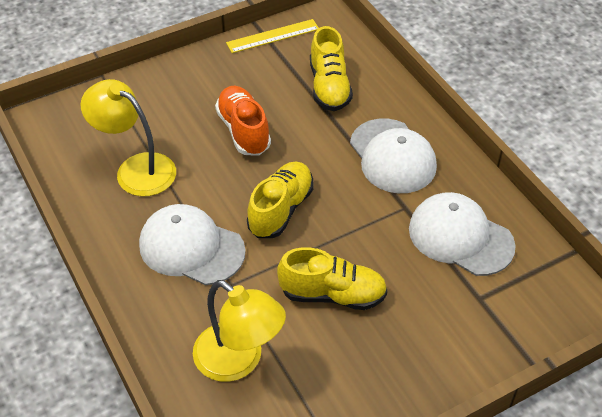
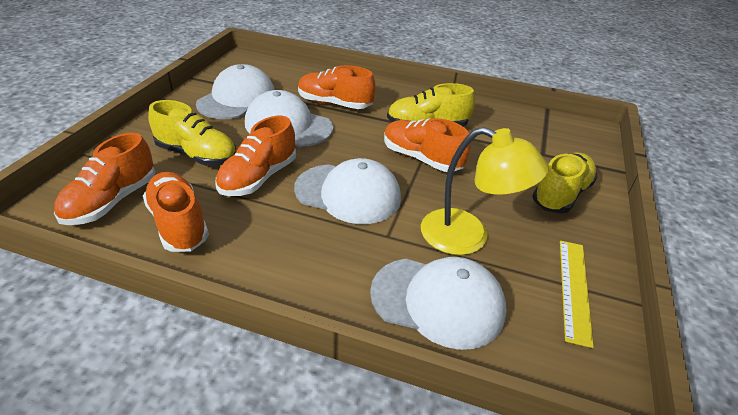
orange shoe: 1 -> 5
white cap: 3 -> 4
yellow lamp: 2 -> 1

